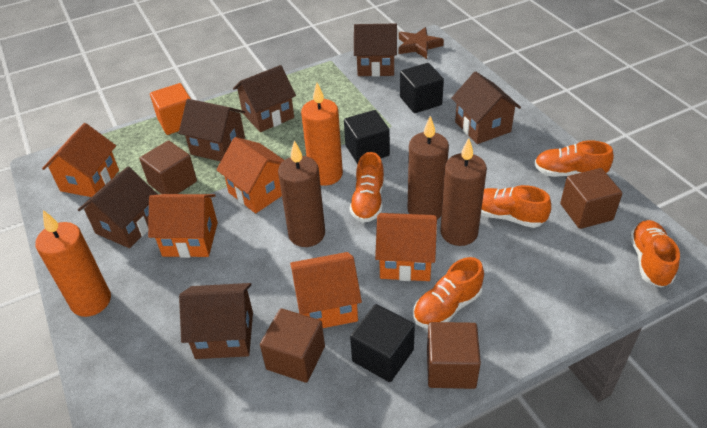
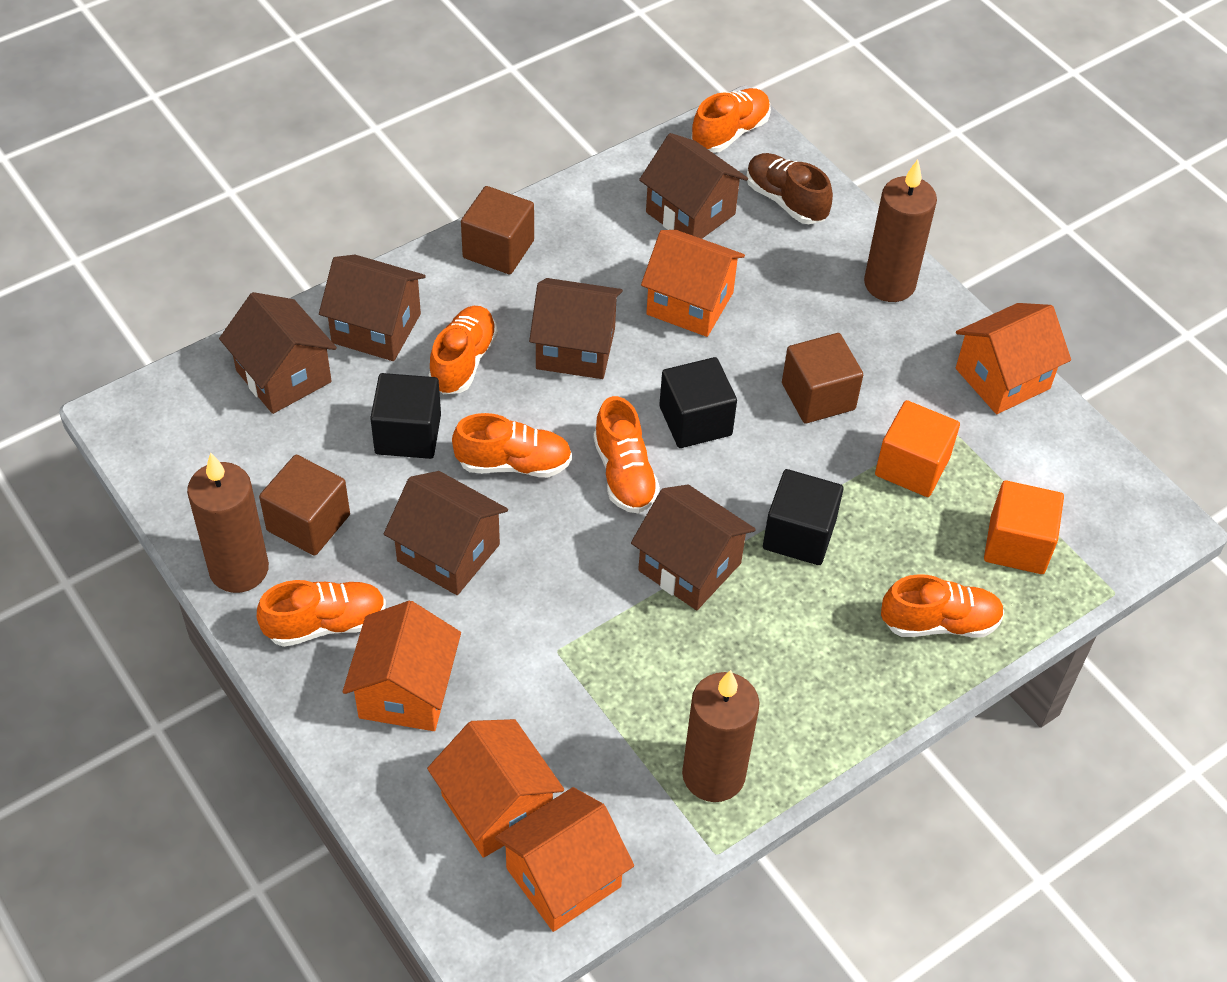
brown cube: 4 -> 3
brown shoe: 0 -> 1
brown star: 1 -> 0
orange candle: 2 -> 0
orange cube: 1 -> 2
orange shoe: 5 -> 6

